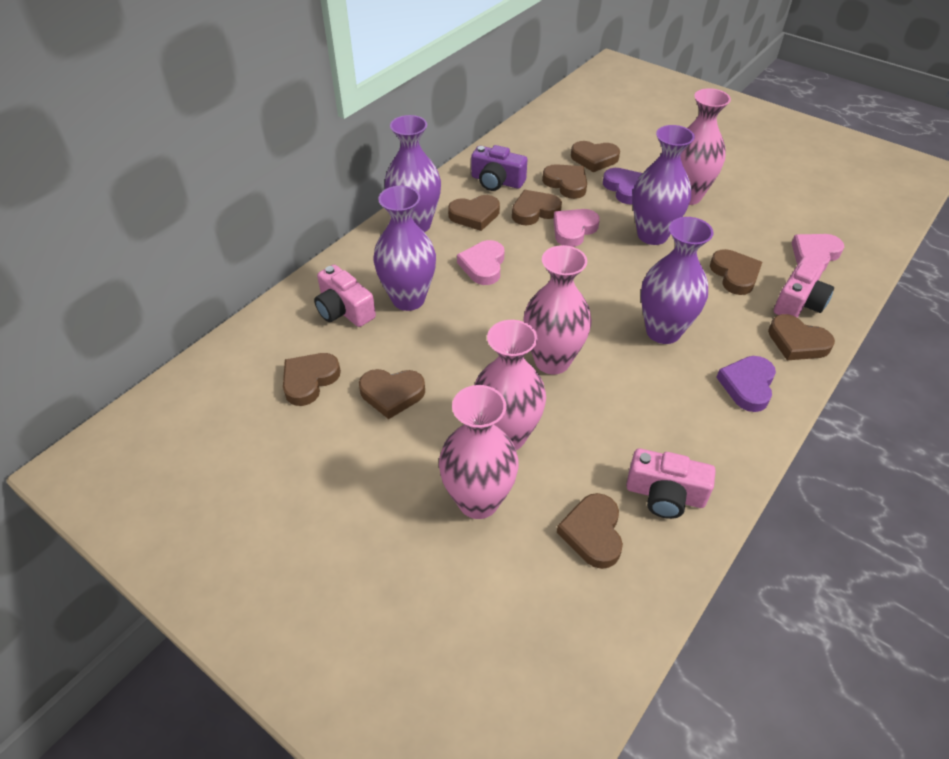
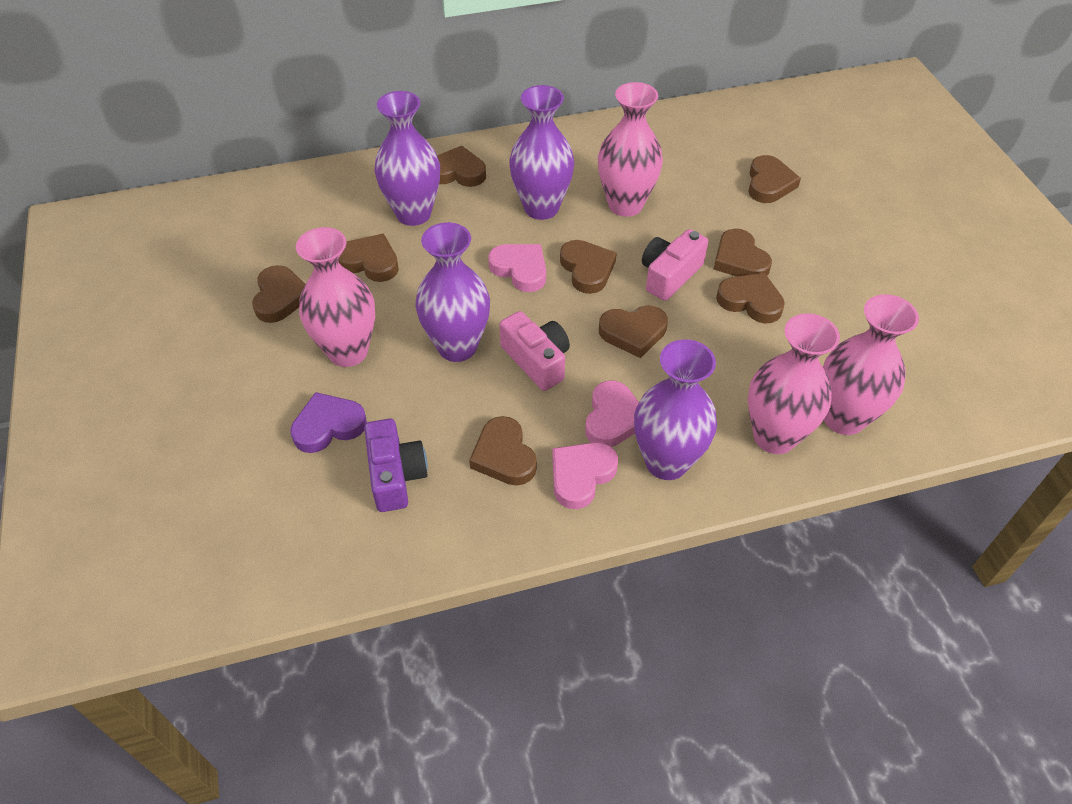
pink camera: 3 -> 2
purple heart: 2 -> 1

